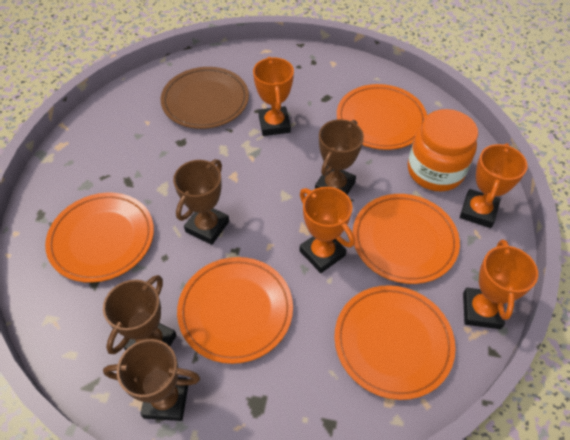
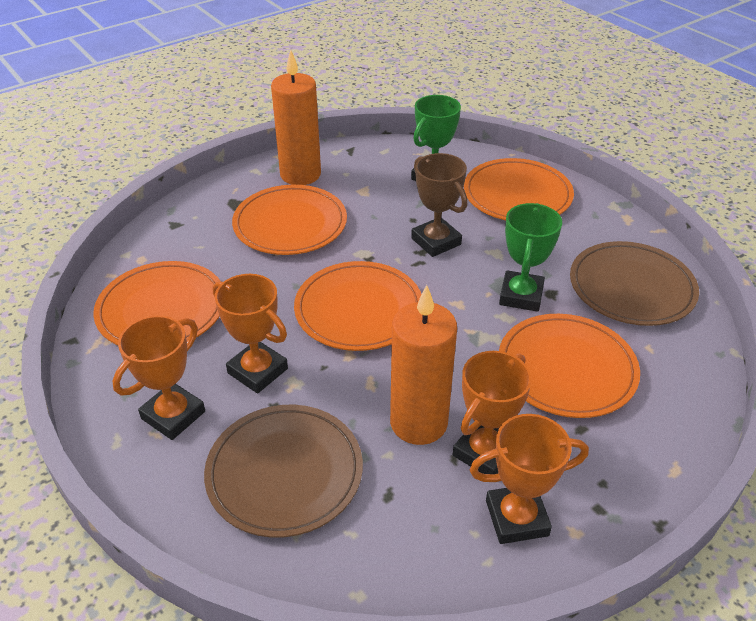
brown plate: 1 -> 2
brown trophy: 4 -> 1
green trophy: 0 -> 2
orange candle: 0 -> 2
orange jar: 1 -> 0

